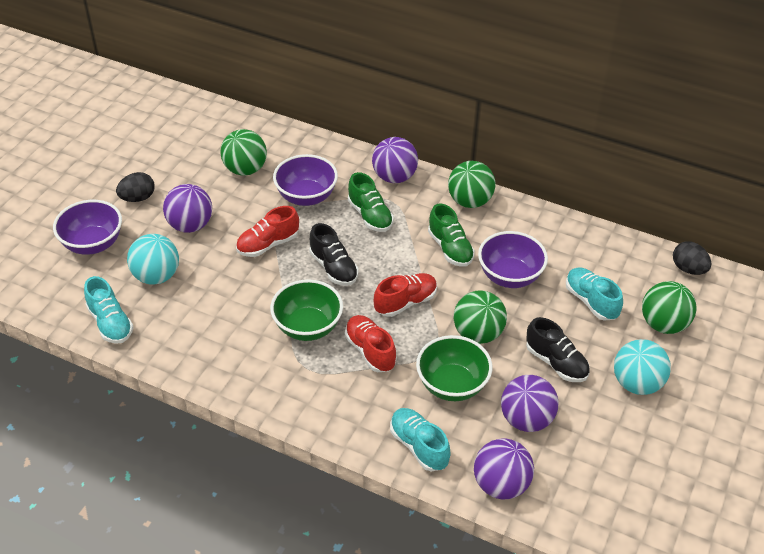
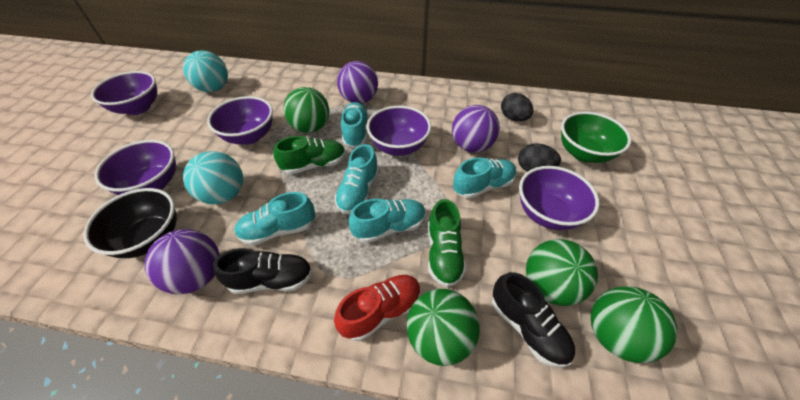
black bowl: 0 -> 1
green bowl: 2 -> 1
purple ball: 4 -> 3
purple bowl: 3 -> 5
red shoe: 3 -> 1
turquoise shoe: 3 -> 5

